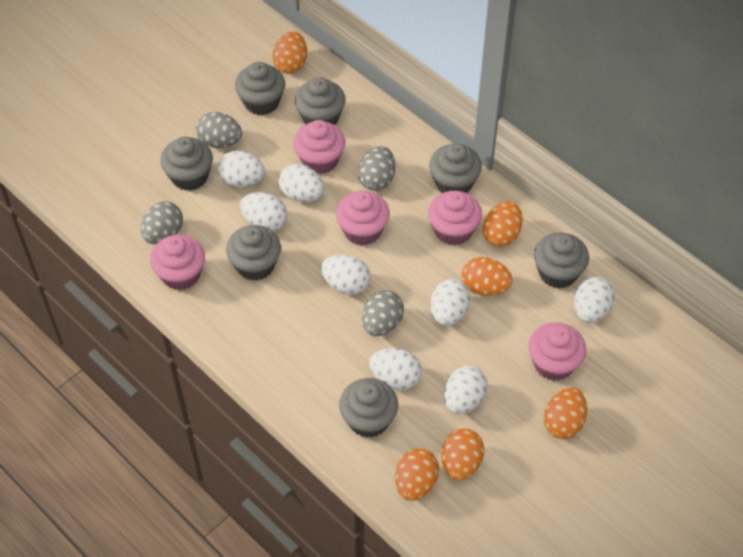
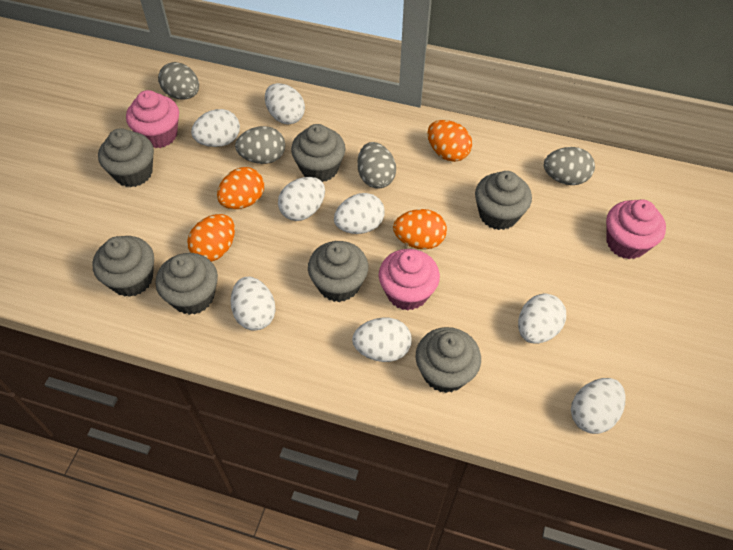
orange egg: 6 -> 4
pink cupcake: 5 -> 3

